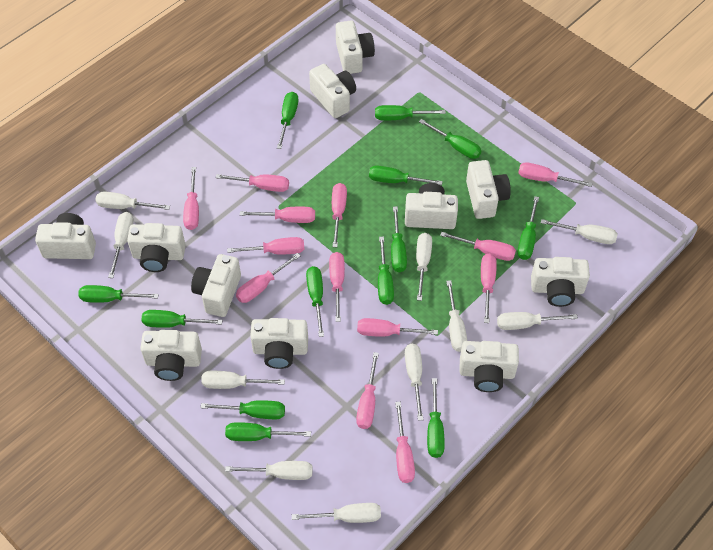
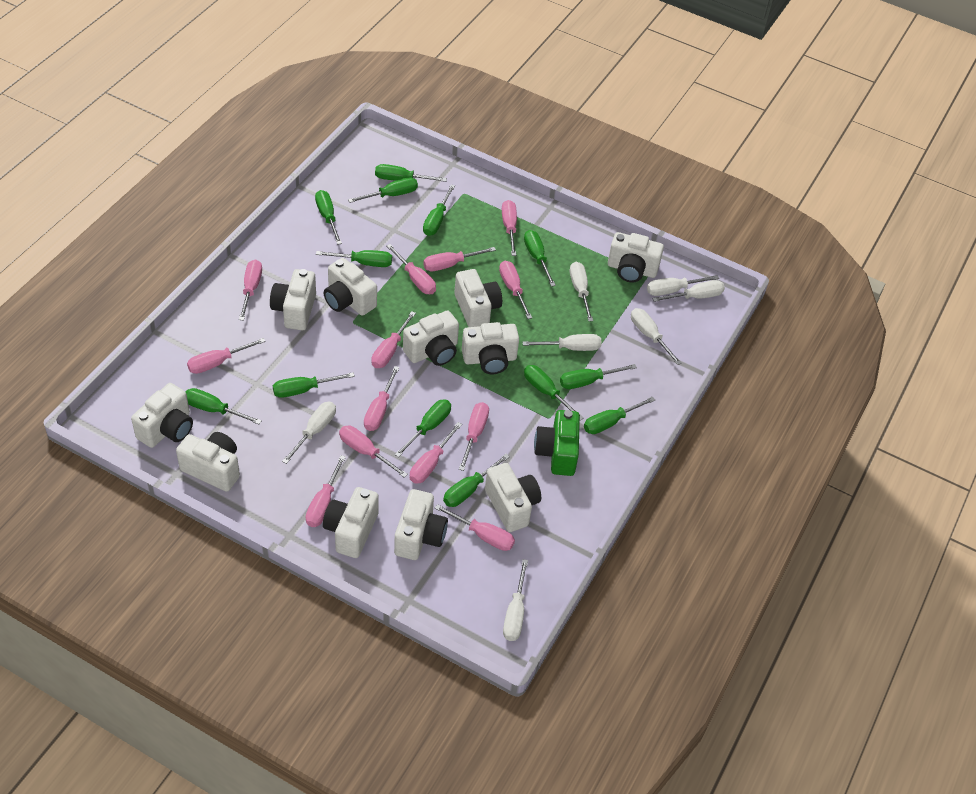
green camera: 0 -> 1
white screwdriver: 10 -> 7

